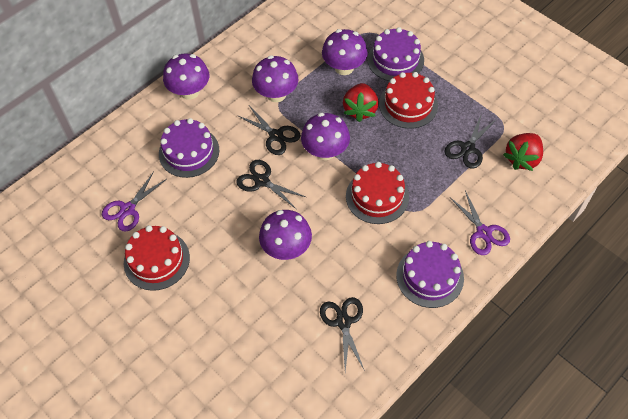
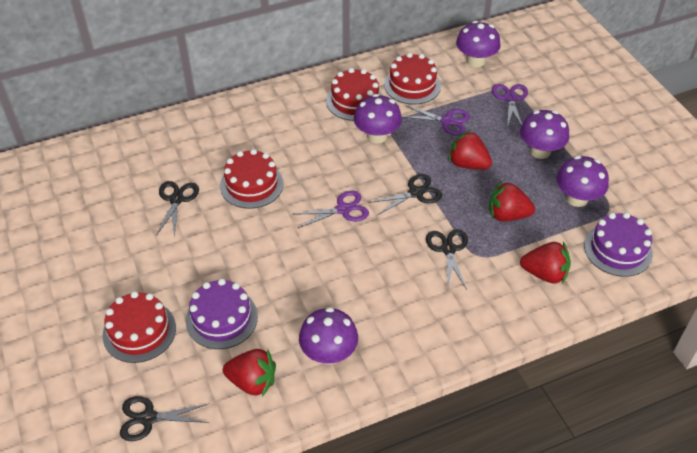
purple cake: 3 -> 2
purple scissors: 2 -> 3
red cake: 3 -> 4
red strawberry: 2 -> 4

